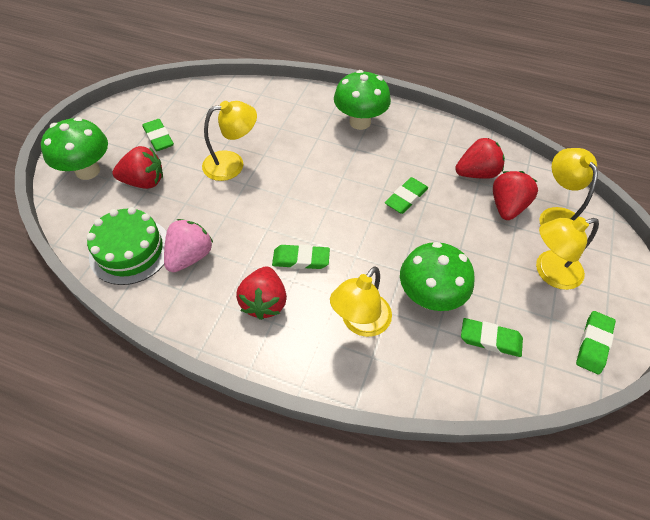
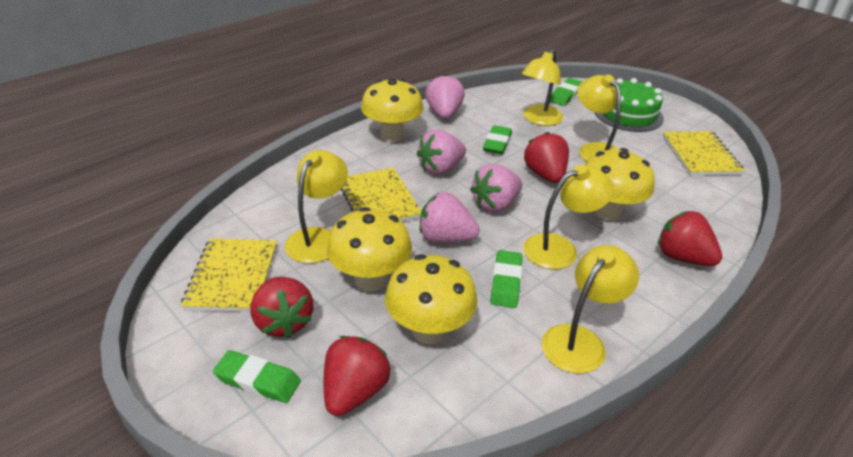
green eraser: 5 -> 4
green mushroom: 3 -> 0
pink strawberry: 1 -> 4
yellow lamp: 4 -> 5
yellow mushroom: 0 -> 4
yellow notebook: 0 -> 3

